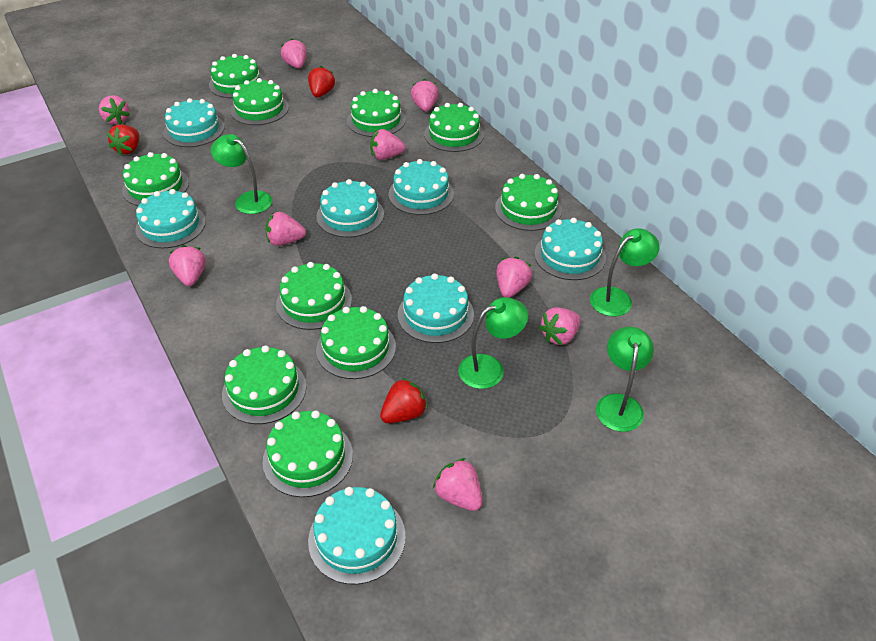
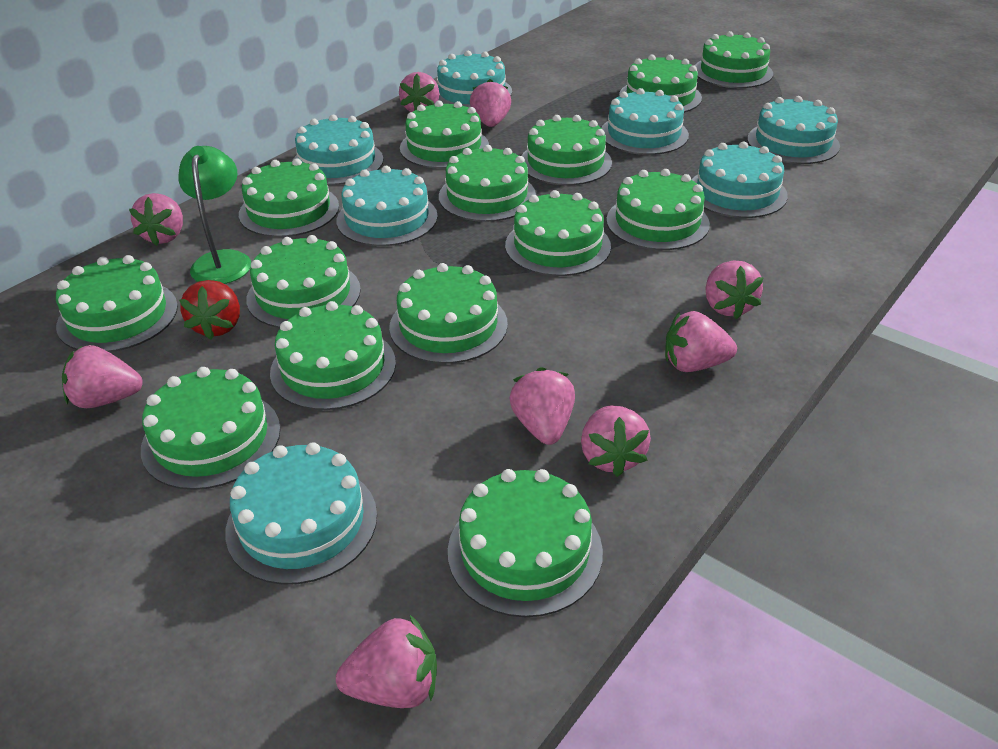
green cake: 10 -> 14
green lamp: 4 -> 1
red strawberry: 3 -> 1

